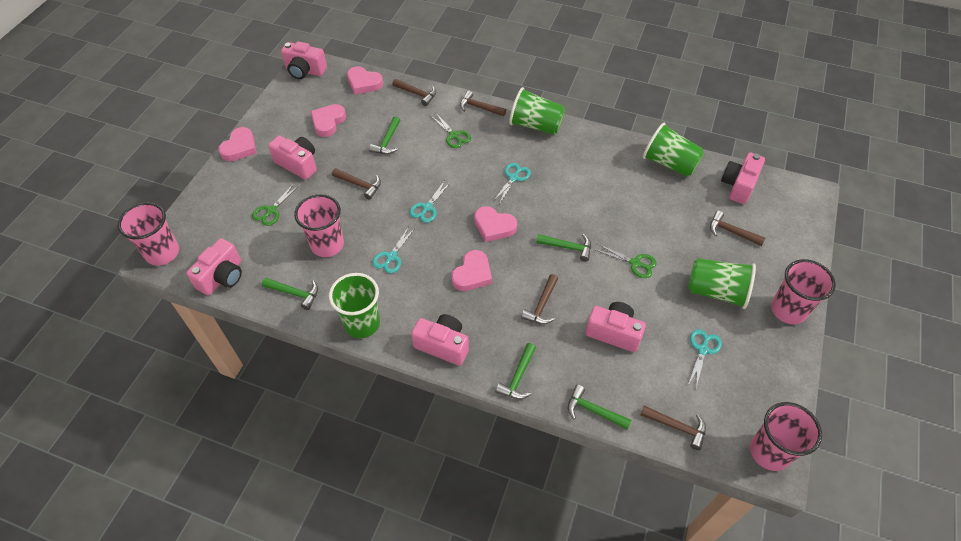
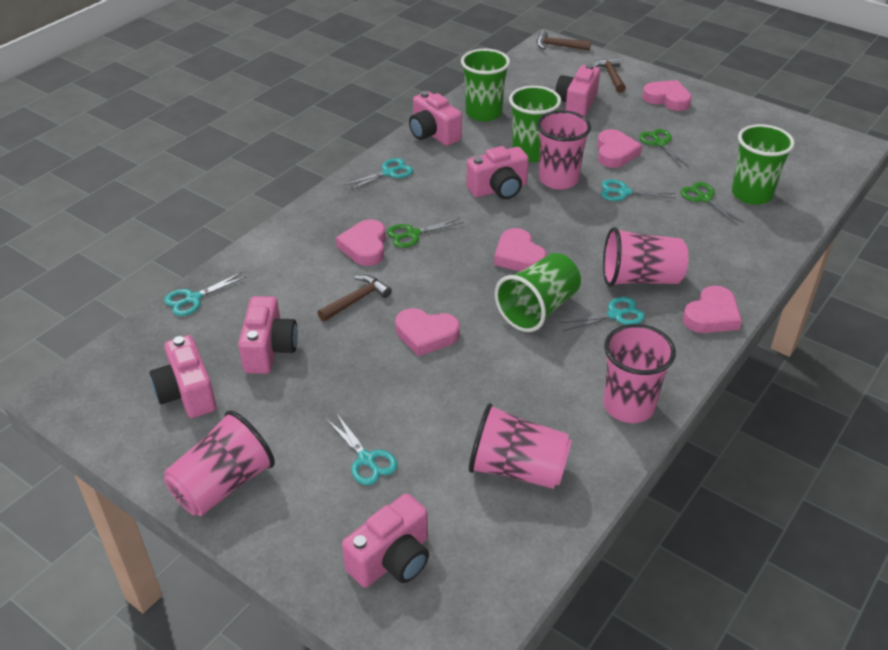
brown hammer: 6 -> 3
green hammer: 5 -> 0
pink cup: 4 -> 5
pink heart: 5 -> 6
turquoise scissors: 4 -> 5

